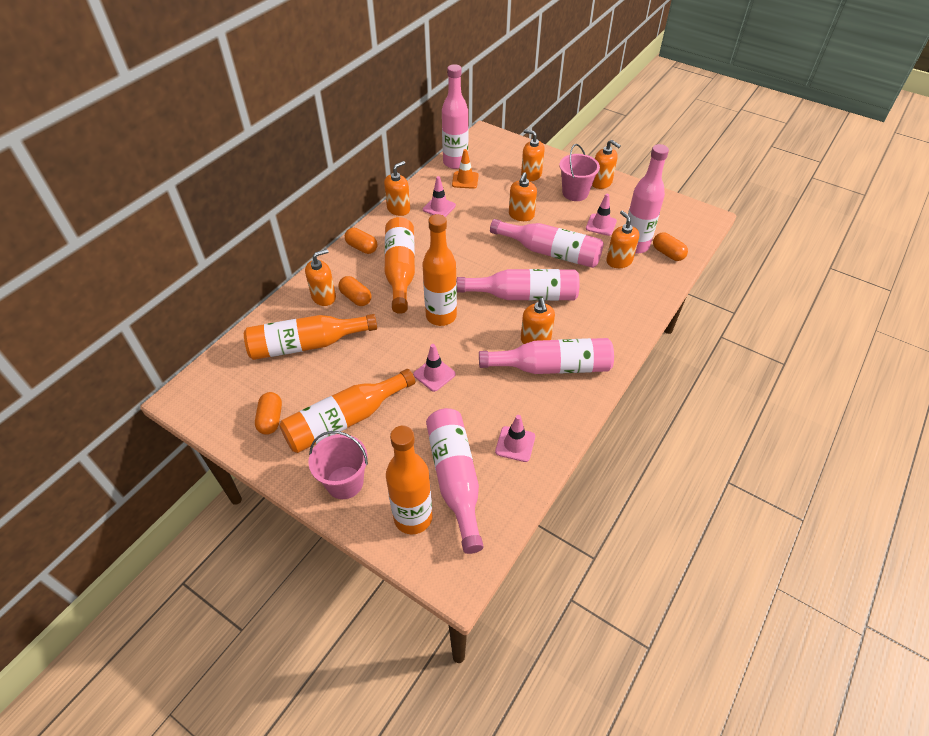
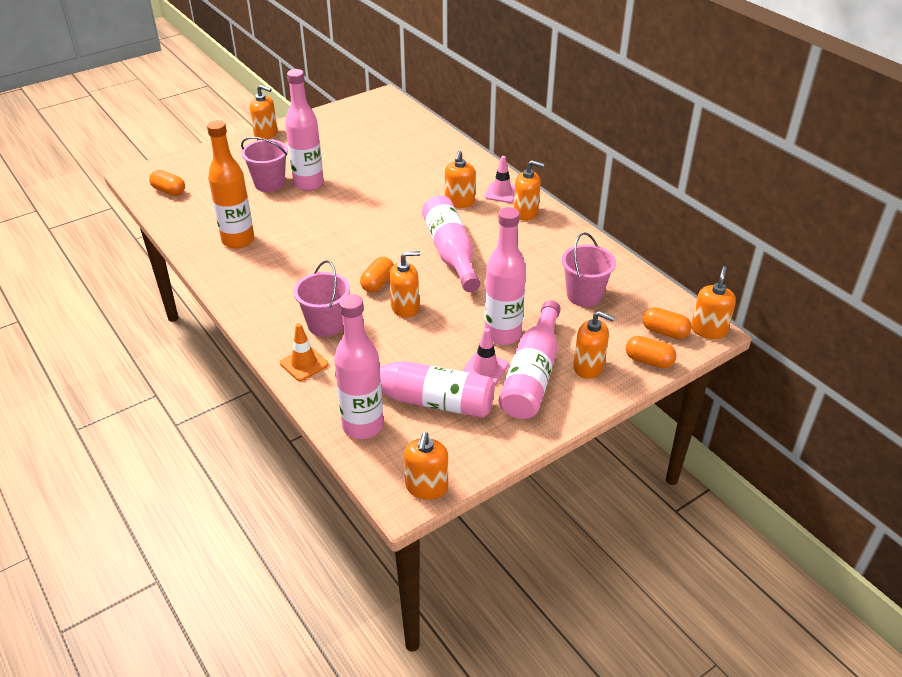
orange bottle: 5 -> 1
pink bucket: 2 -> 3
pink traffic cone: 4 -> 2

